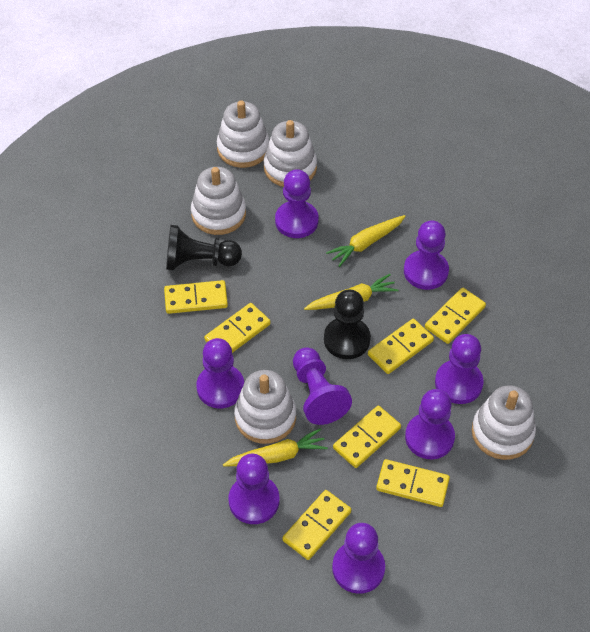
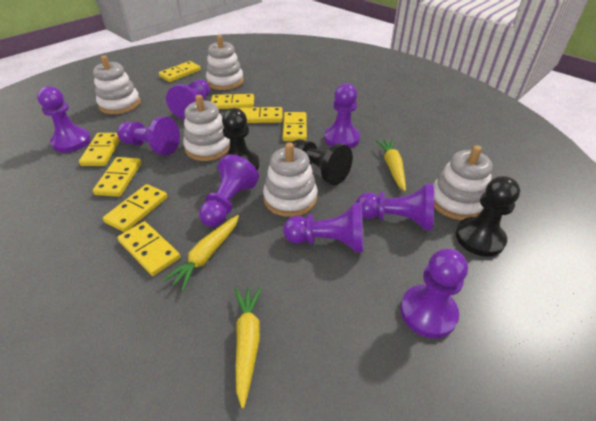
black pawn: 2 -> 3
yellow domino: 7 -> 8

